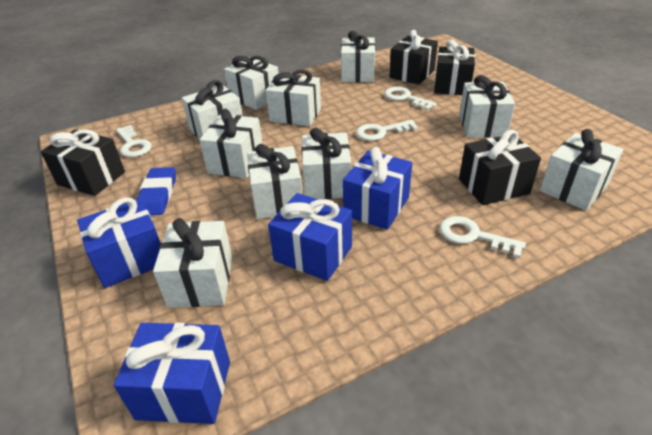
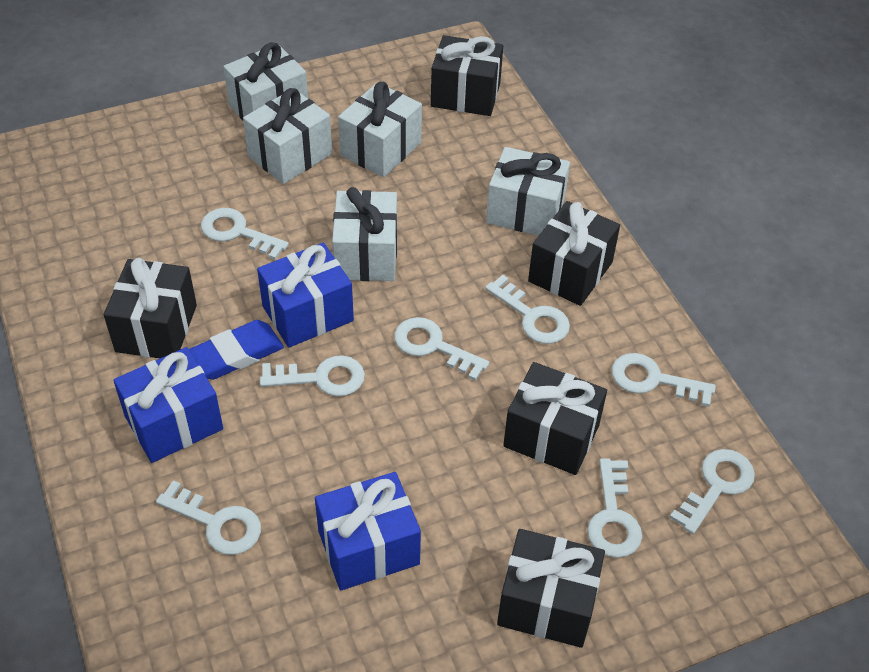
black gift: 4 -> 5
blue gift: 4 -> 3
white gift: 10 -> 5
white key: 4 -> 8

